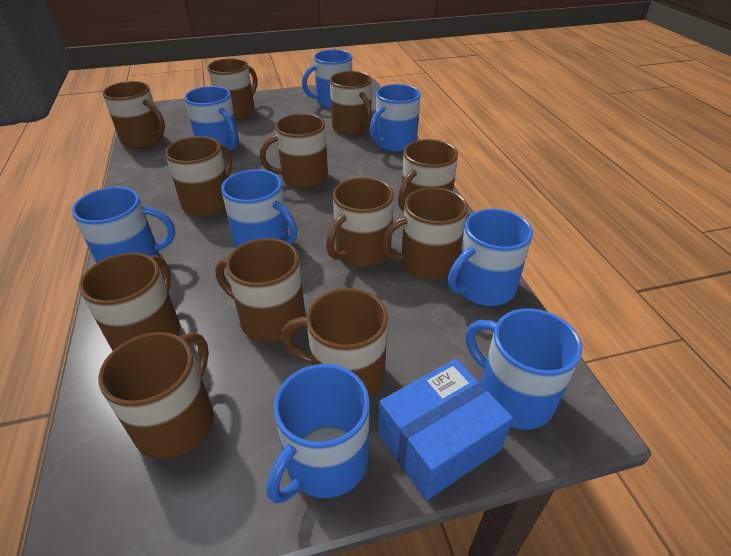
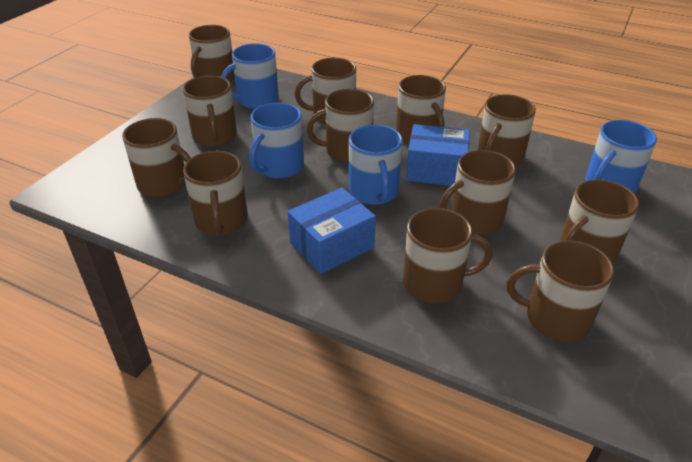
blue box: 1 -> 2
blue mug: 8 -> 4

